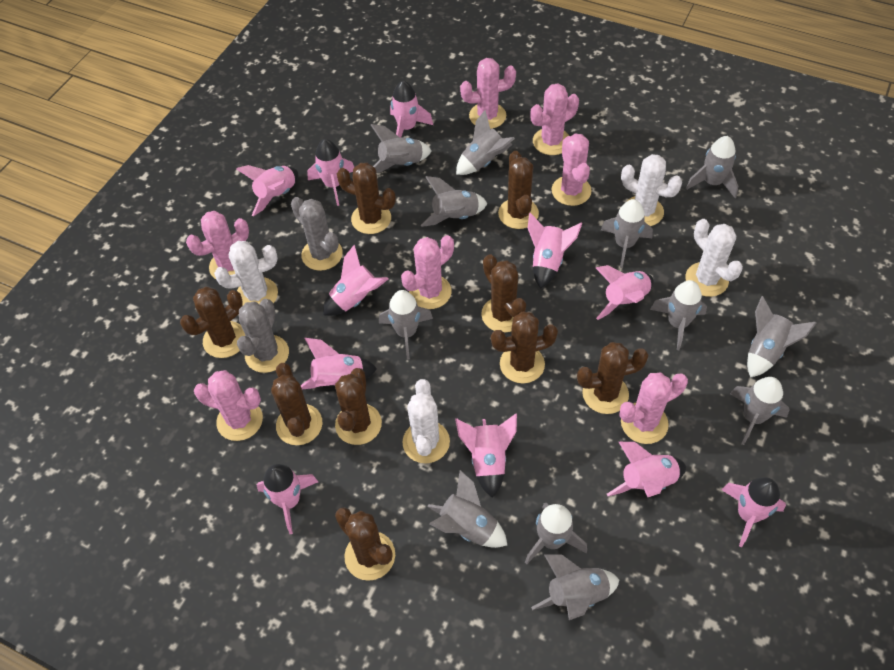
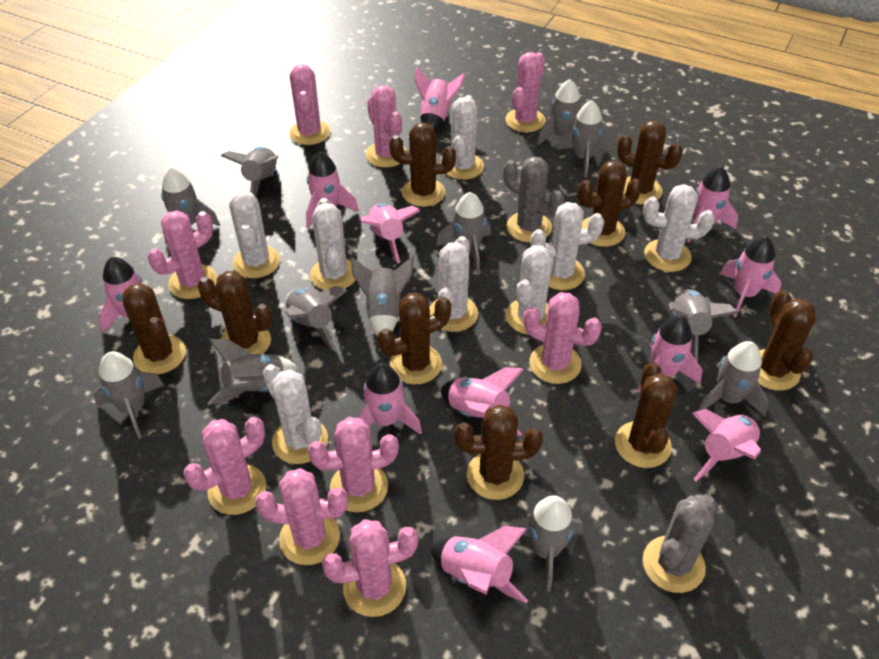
pink cactus: 7 -> 9
white cactus: 4 -> 8

